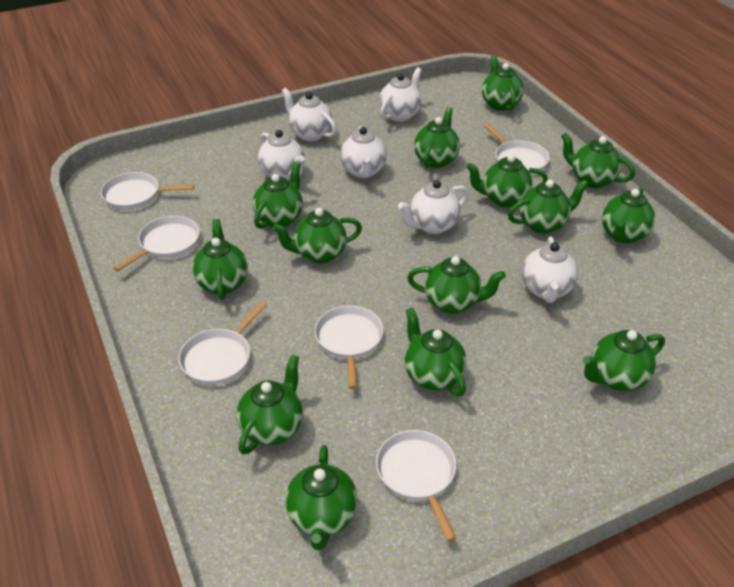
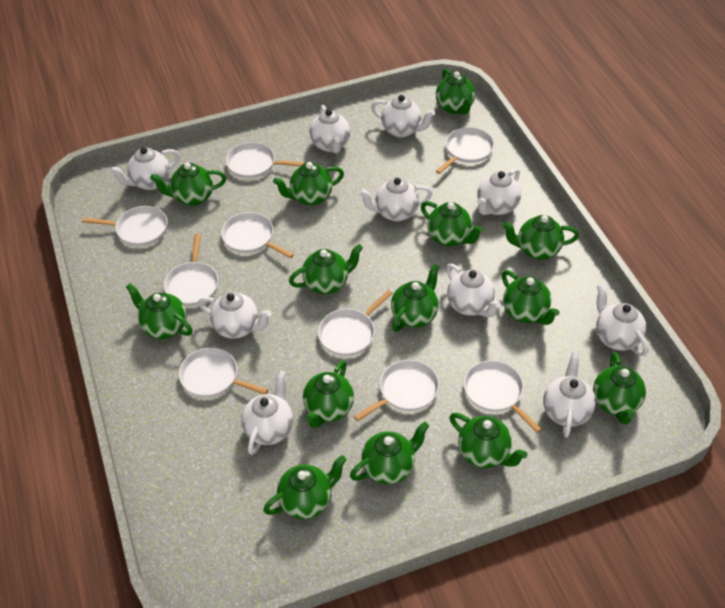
white pan: 6 -> 9
white teapot: 6 -> 10

